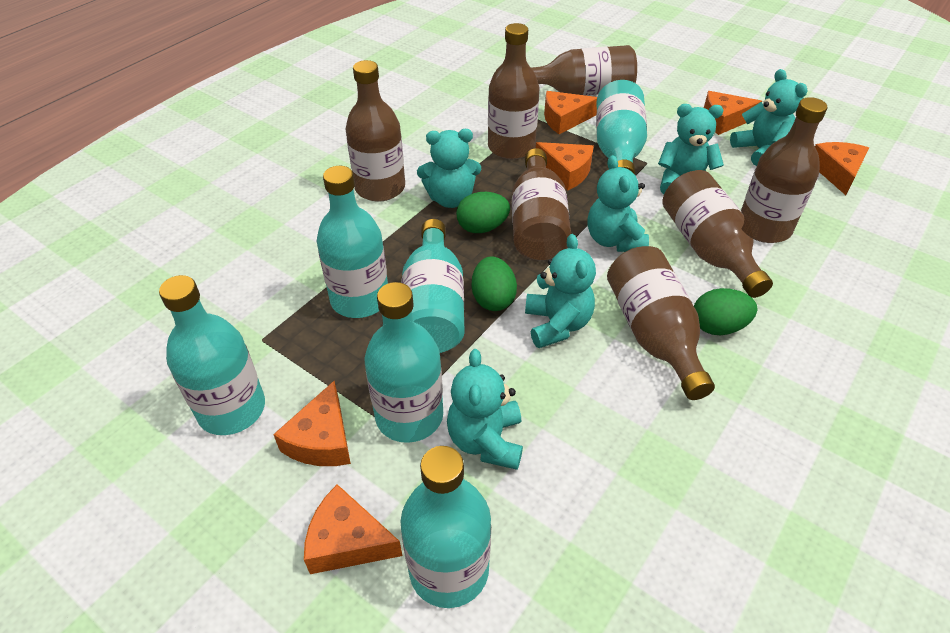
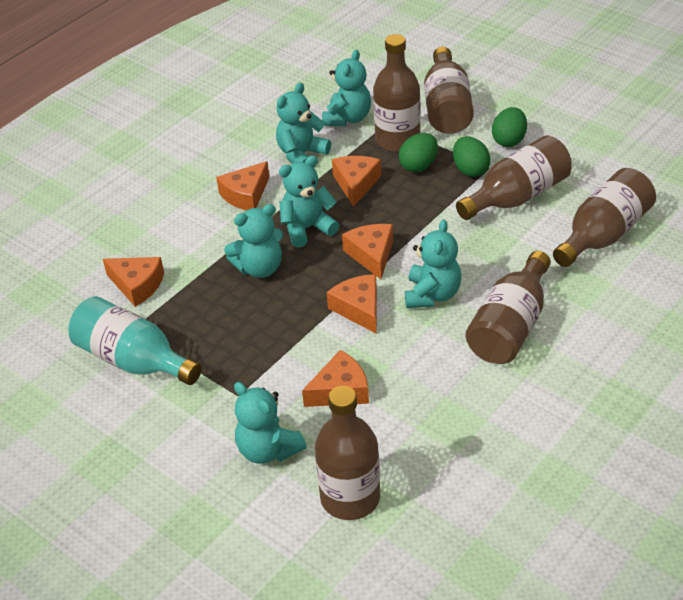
brown bottle: 7 -> 6
turquoise bottle: 6 -> 1

